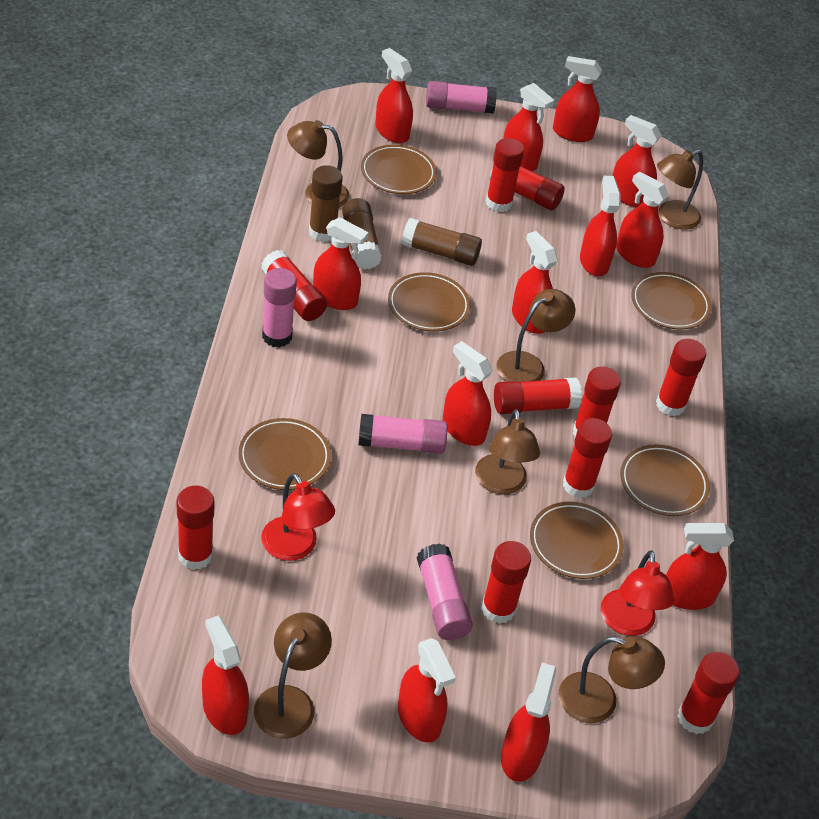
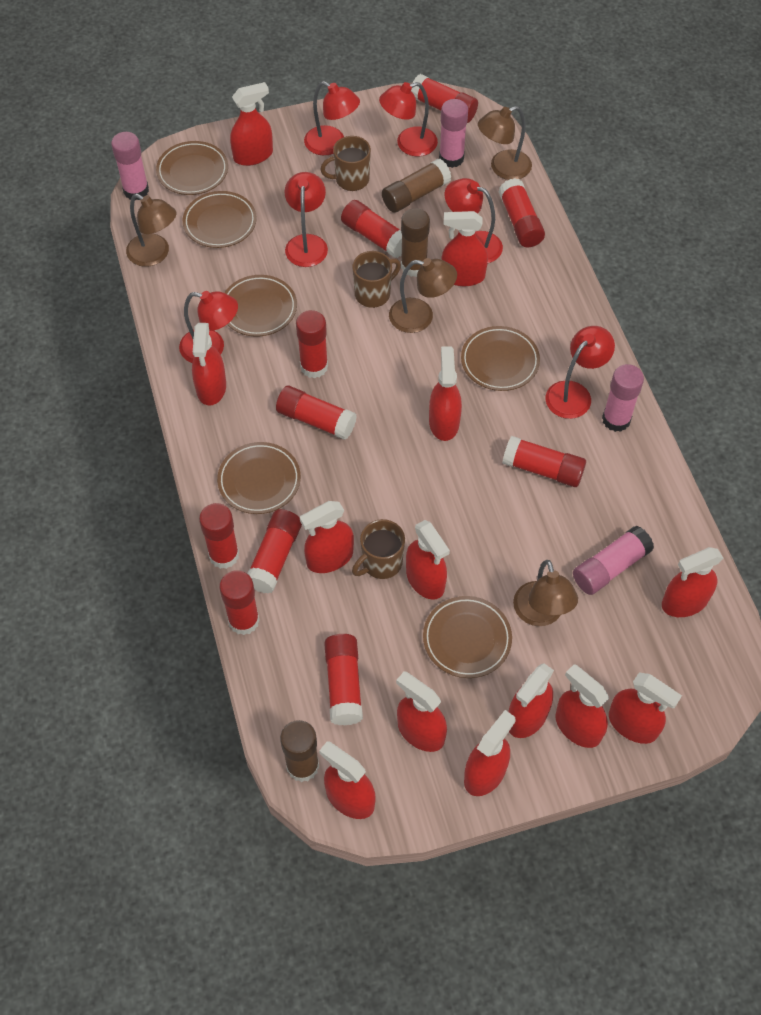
brown lamp: 6 -> 4
brown mug: 0 -> 3
red lamp: 2 -> 6

